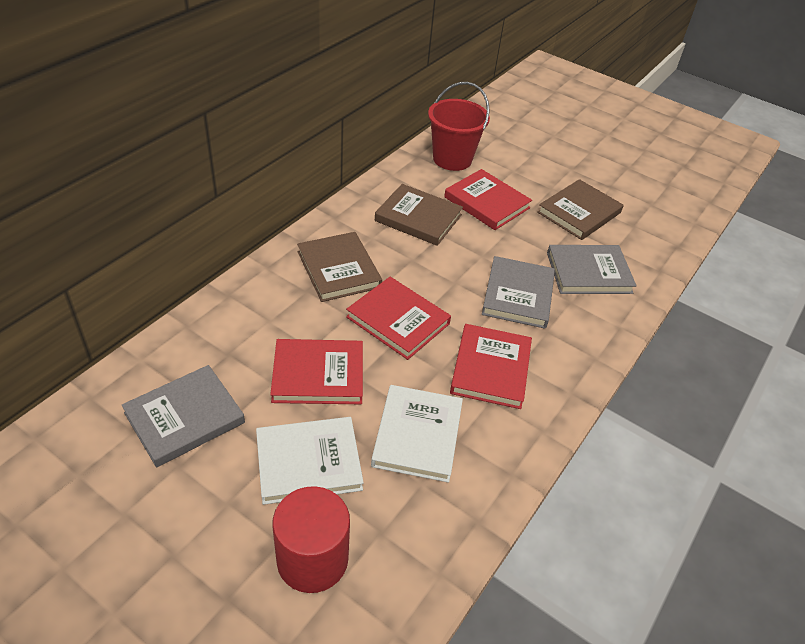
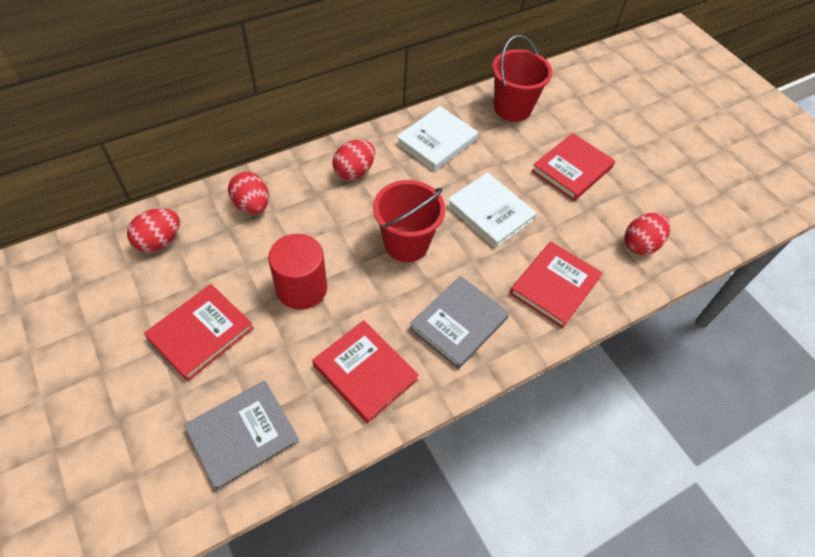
brown book: 3 -> 0
grey book: 3 -> 2
red bucket: 1 -> 2
red egg: 0 -> 4

